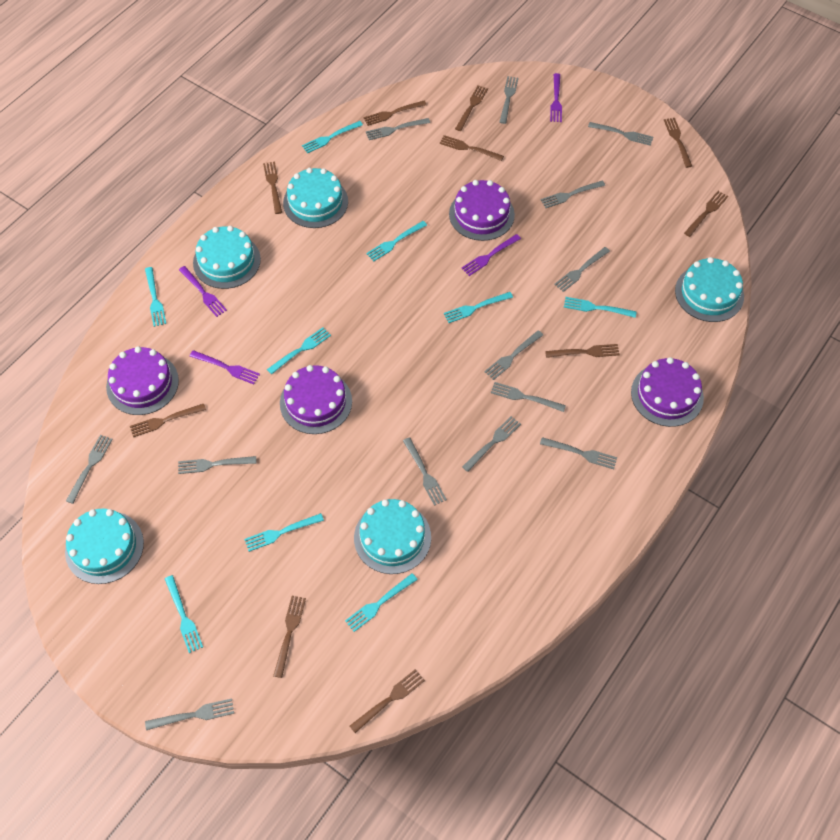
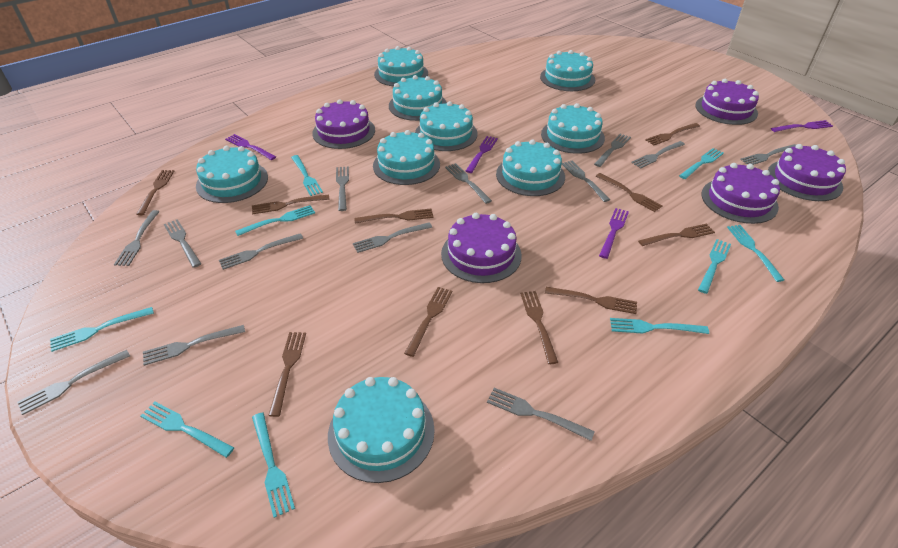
purple cake: 4 -> 5
turquoise cake: 5 -> 9

